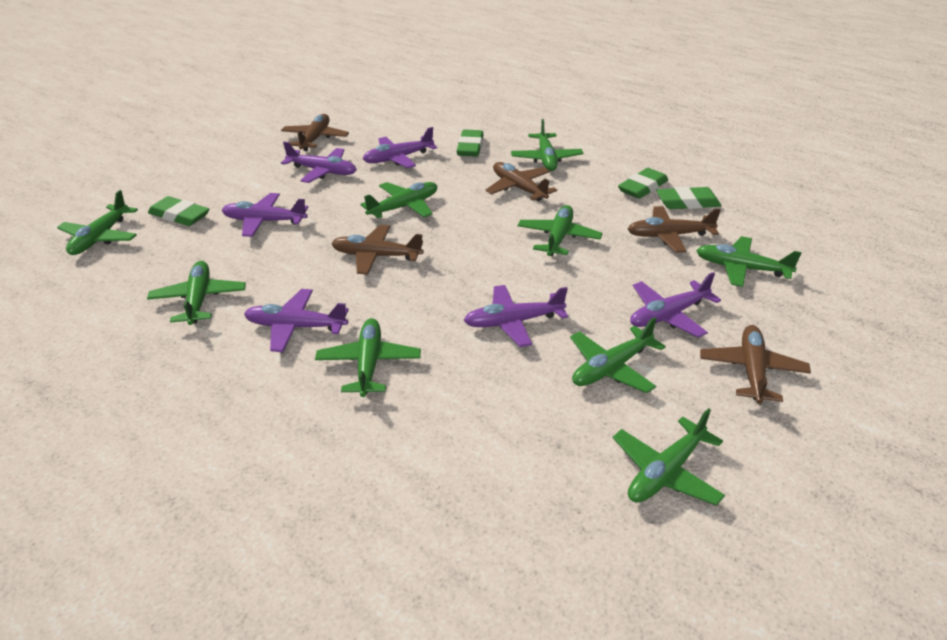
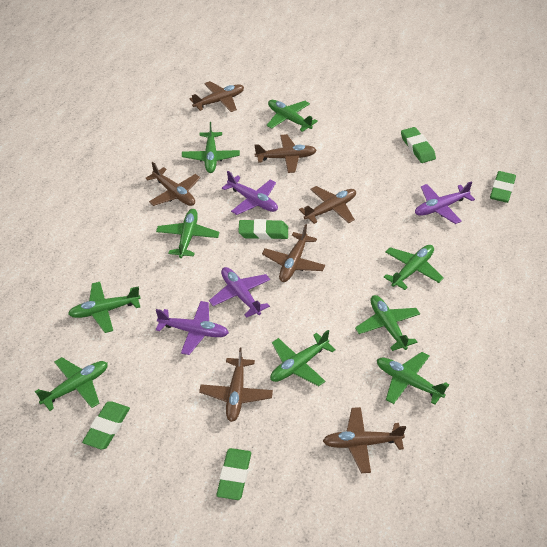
brown plane: 5 -> 7
green eraser: 4 -> 5
purple plane: 6 -> 4

